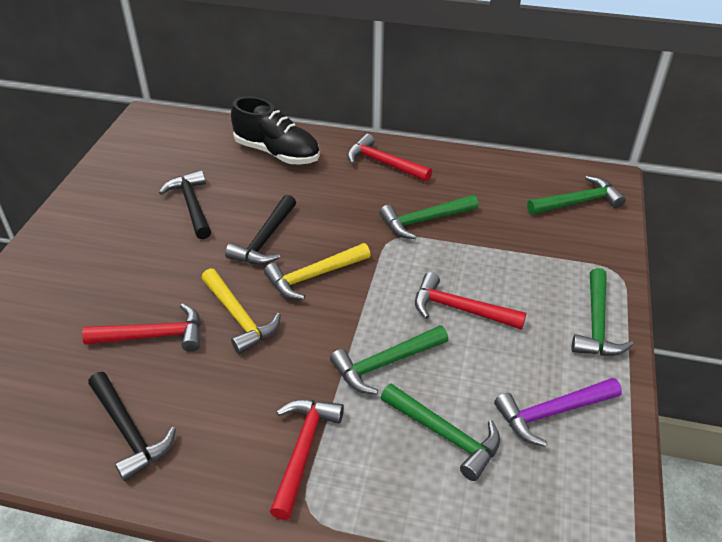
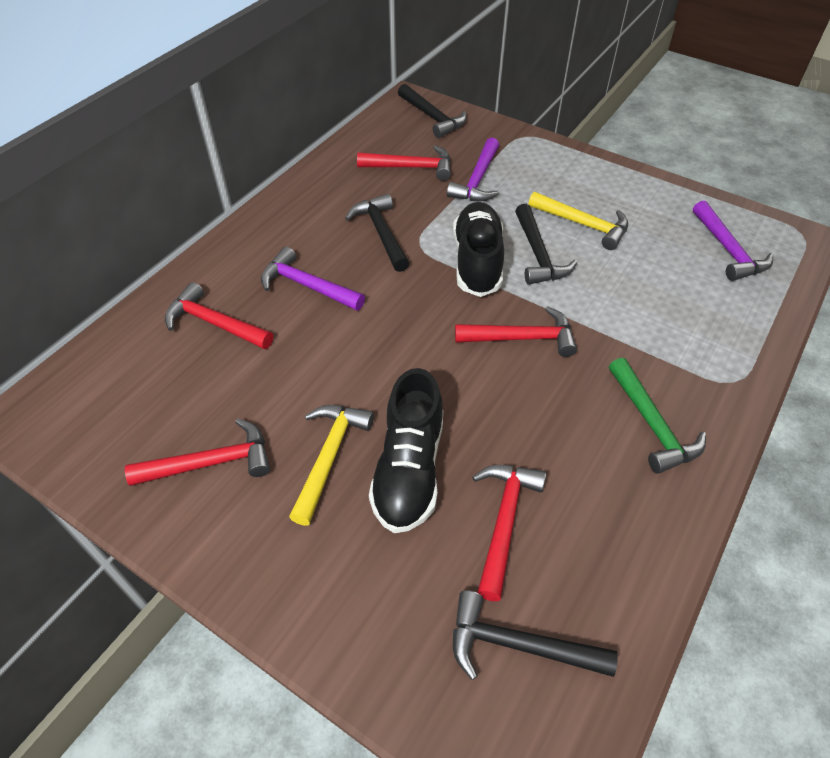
black hammer: 3 -> 4
black shoe: 1 -> 2
green hammer: 5 -> 1
purple hammer: 1 -> 3
red hammer: 4 -> 5

